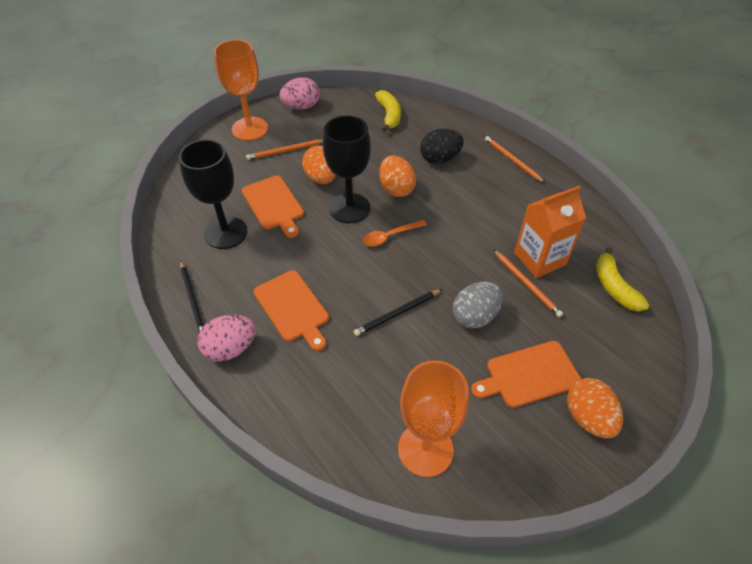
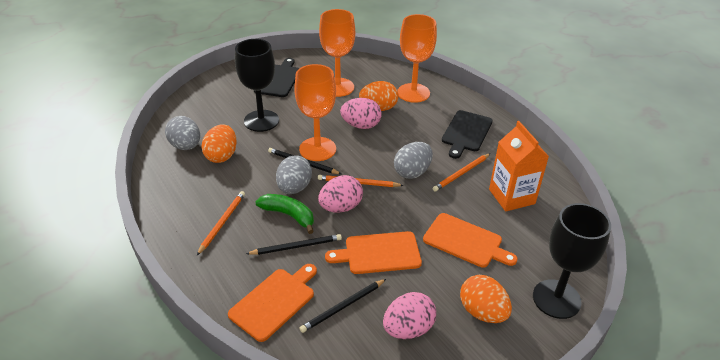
black cutting board: 0 -> 2
black egg: 1 -> 0
black pencil: 2 -> 3
green banana: 0 -> 1
grey egg: 1 -> 3
orange goblet: 2 -> 3
orange spoon: 1 -> 0
pink egg: 2 -> 3
yellow banana: 2 -> 0

